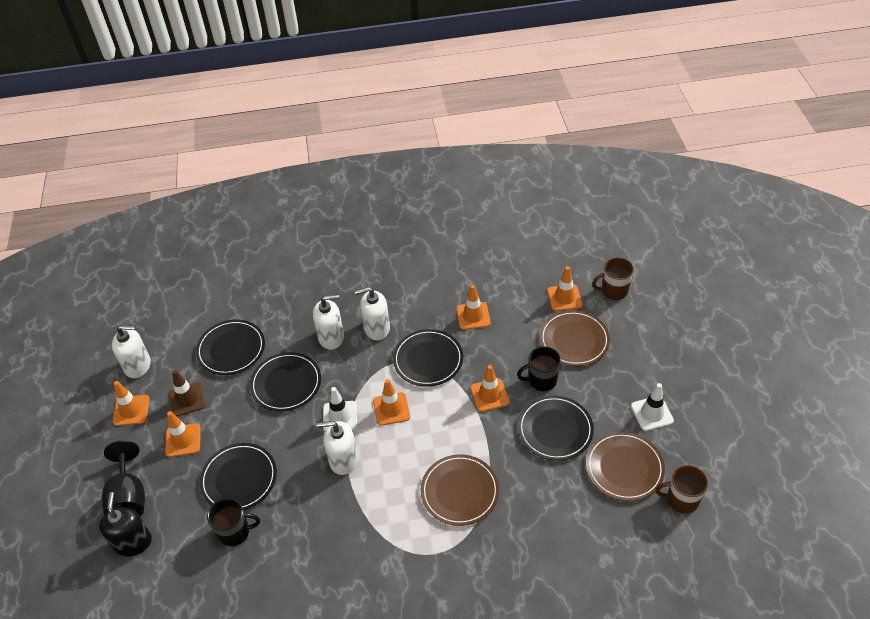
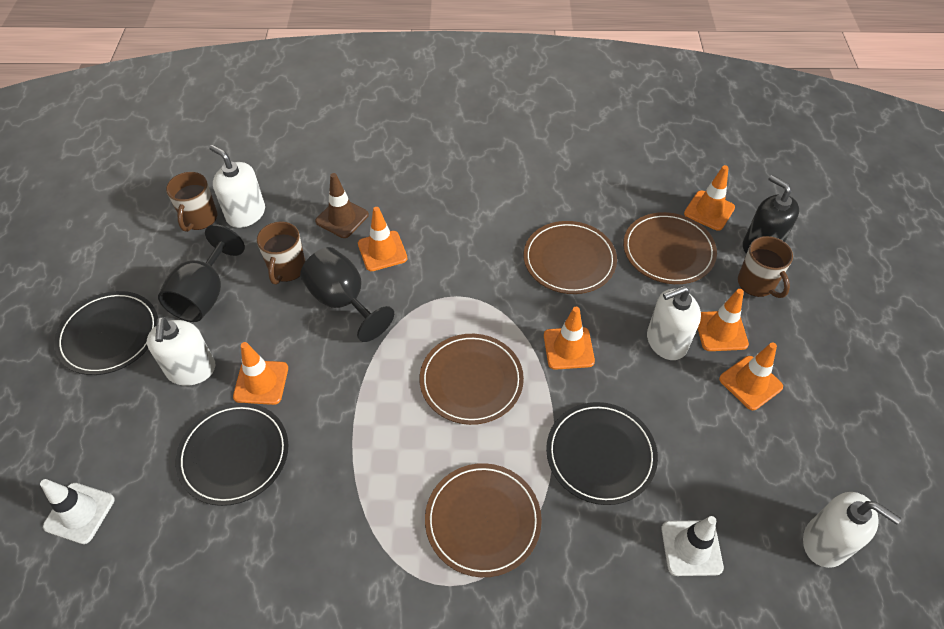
black goblet: 1 -> 2
black mug: 2 -> 0
black plate: 5 -> 3
brown mug: 2 -> 3
brown plate: 3 -> 4

